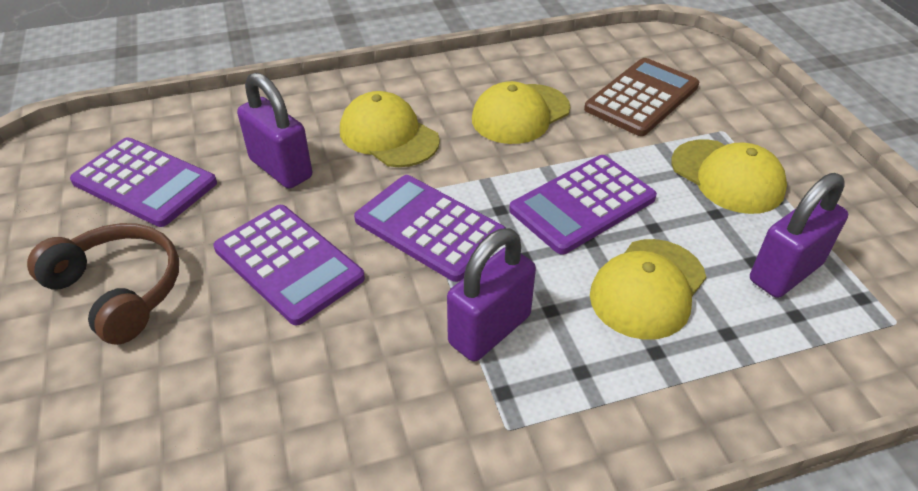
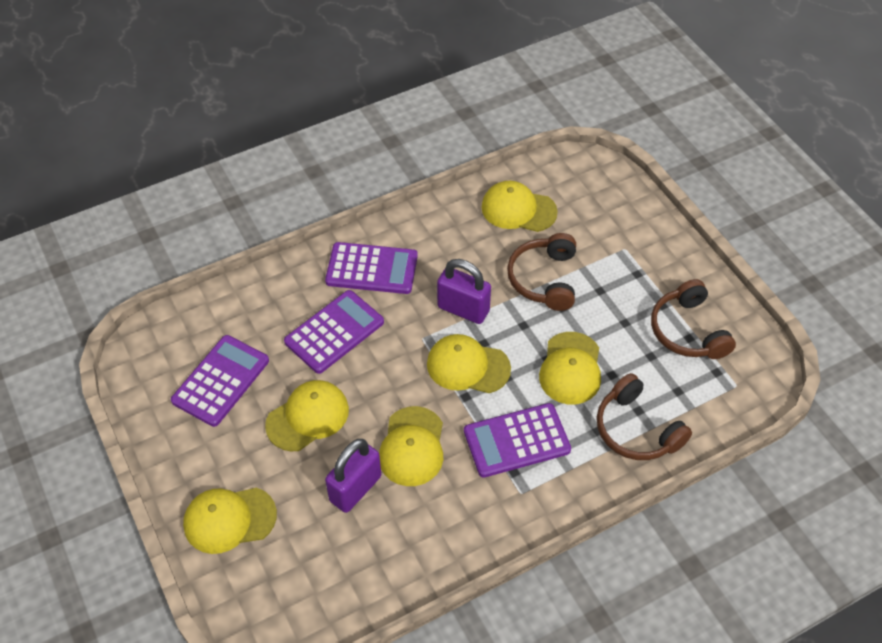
brown calculator: 1 -> 0
brown headphones: 1 -> 3
purple padlock: 3 -> 2
yellow cap: 4 -> 6

